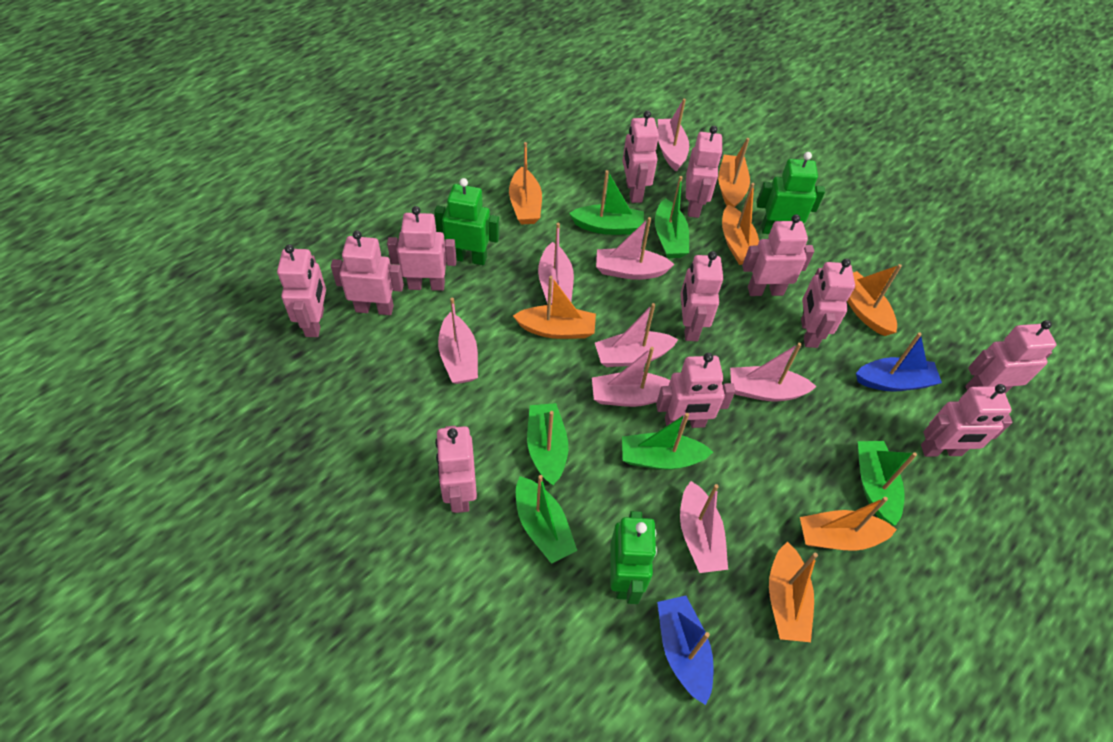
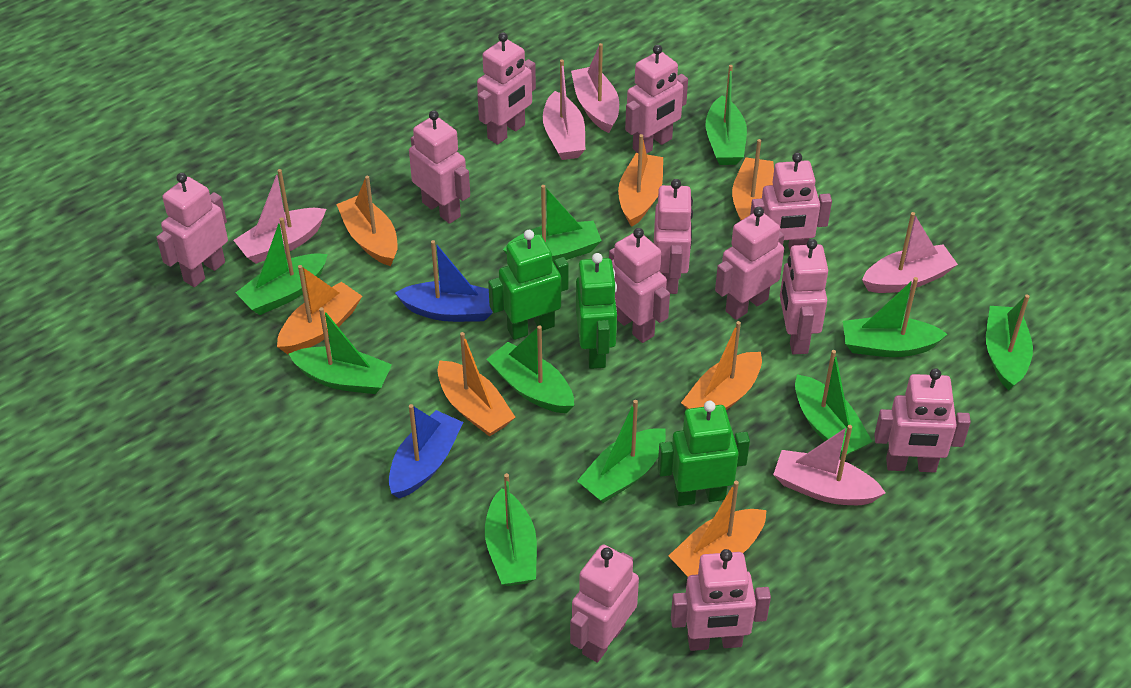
green boat: 6 -> 10
pink boat: 8 -> 5

